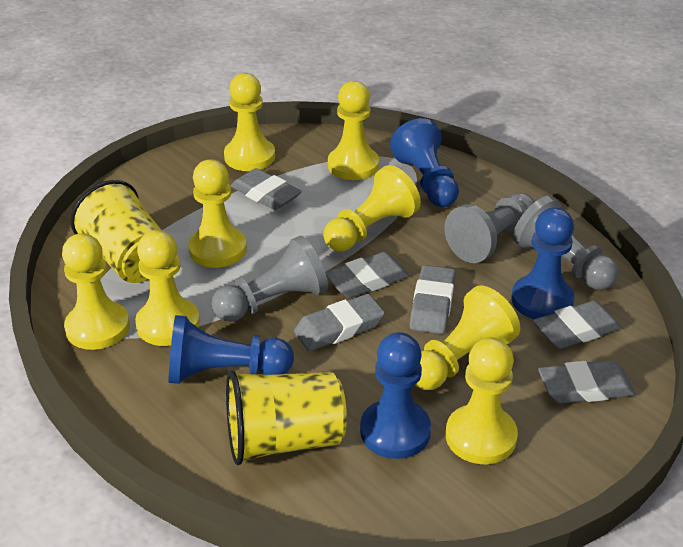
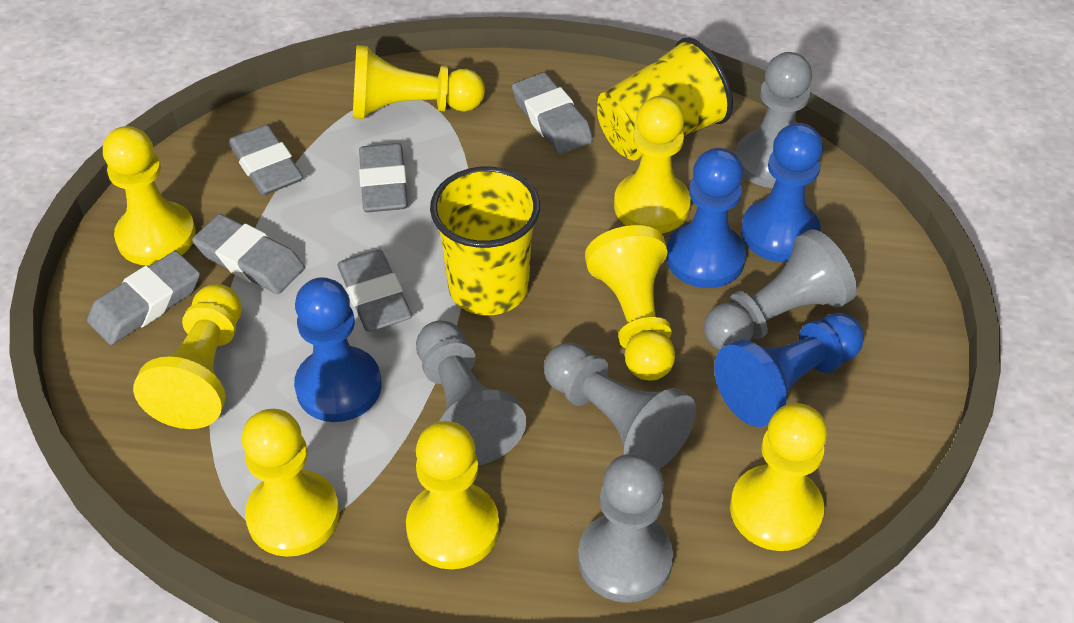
grey pawn: 3 -> 5

